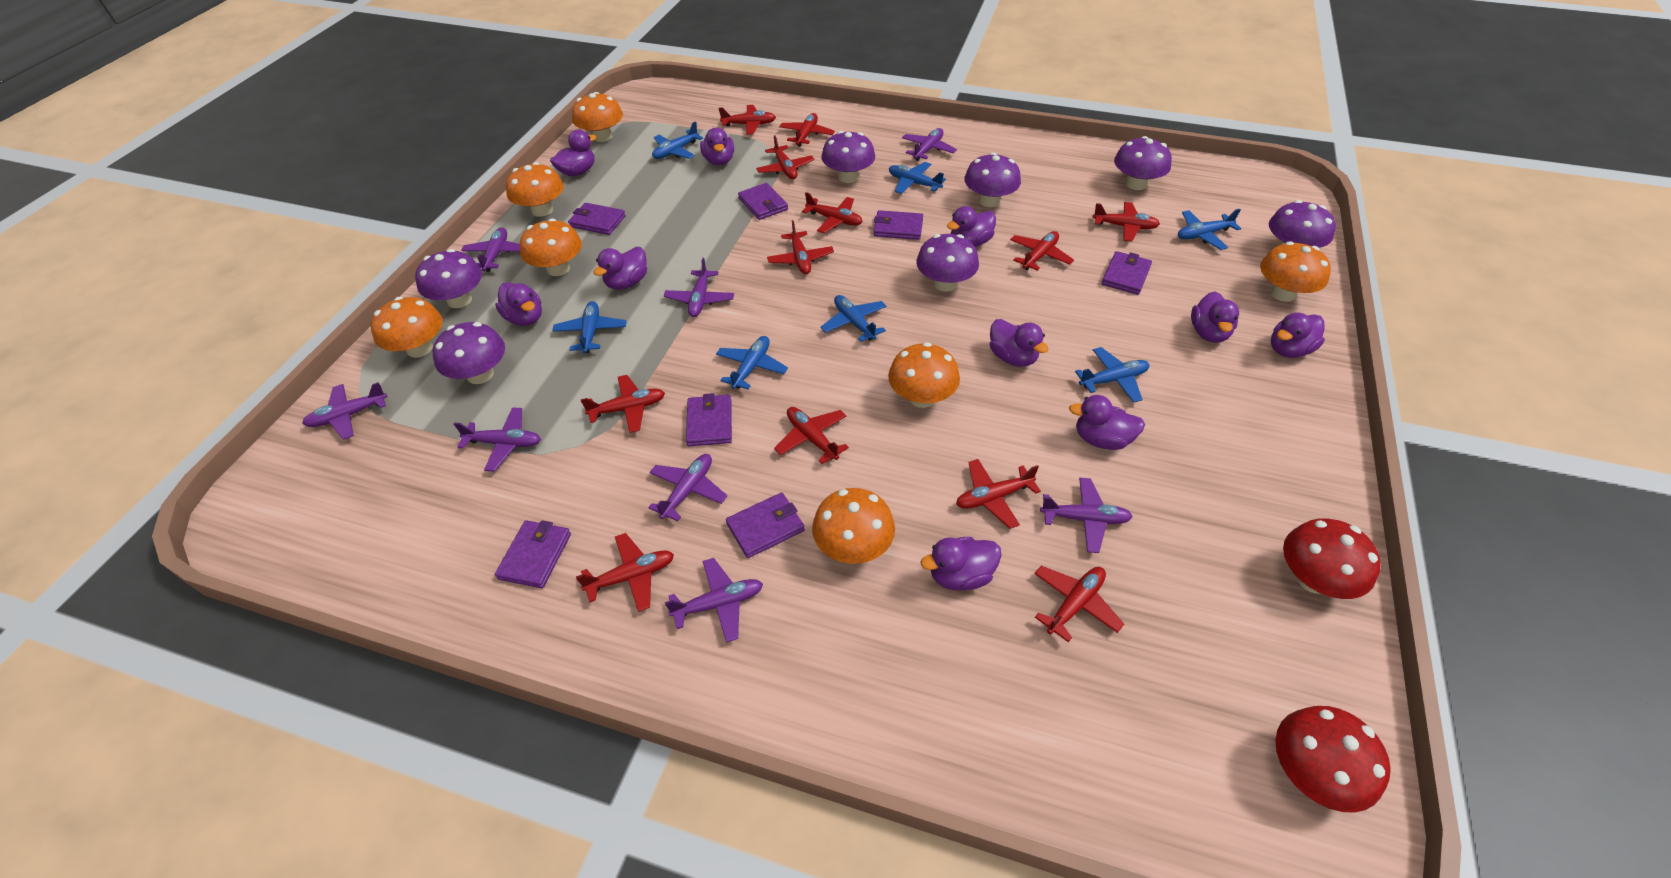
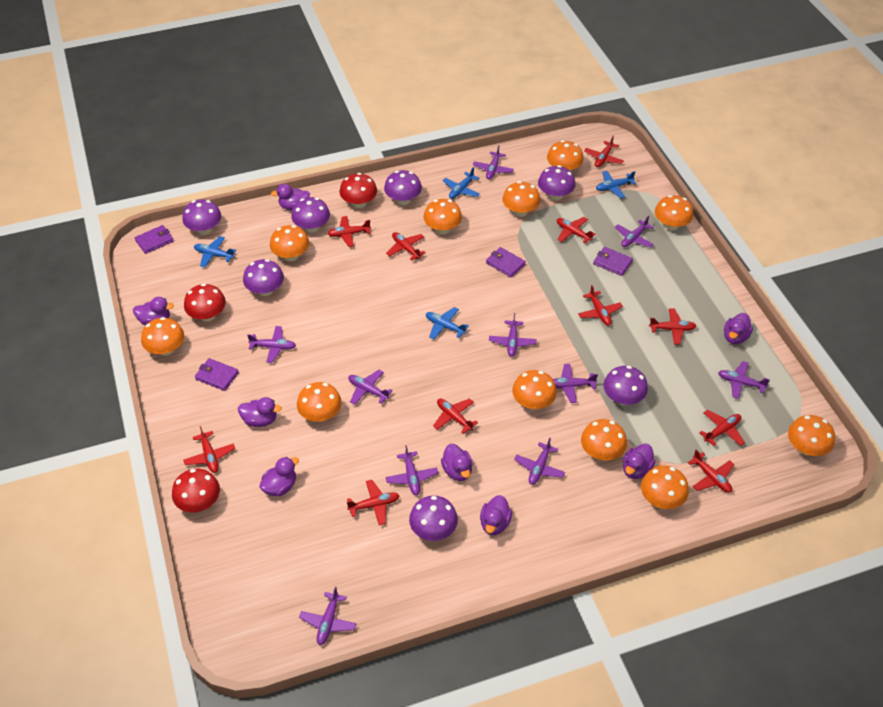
blue plane: 7 -> 4
orange mushroom: 7 -> 11
purple duck: 10 -> 8
purple plane: 8 -> 10
purple wallet: 7 -> 4
red mushroom: 2 -> 3
red plane: 12 -> 11

